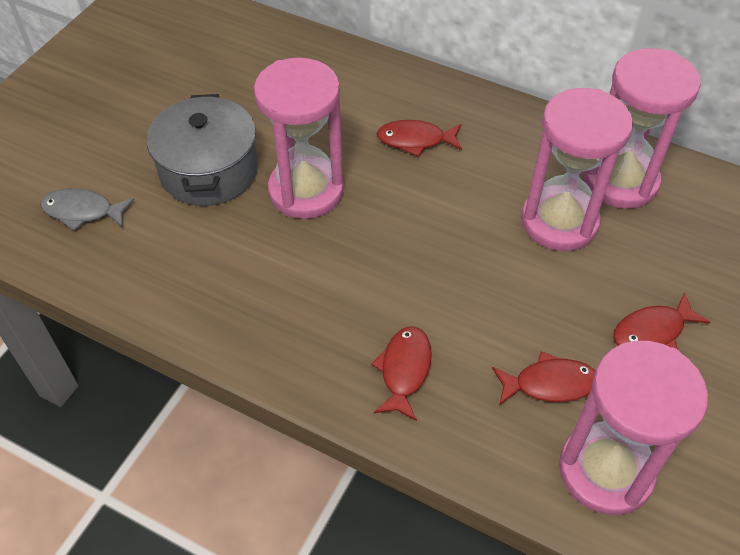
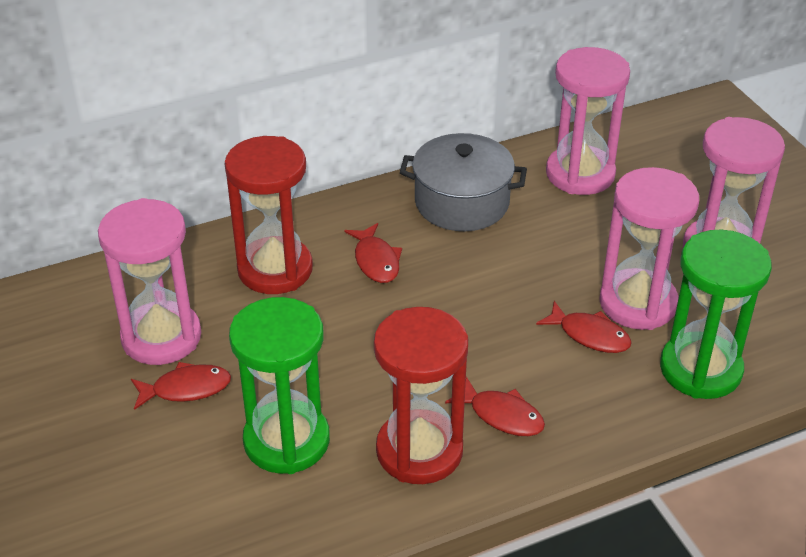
green hourglass: 0 -> 2
grey fish: 1 -> 0
red hourglass: 0 -> 2

